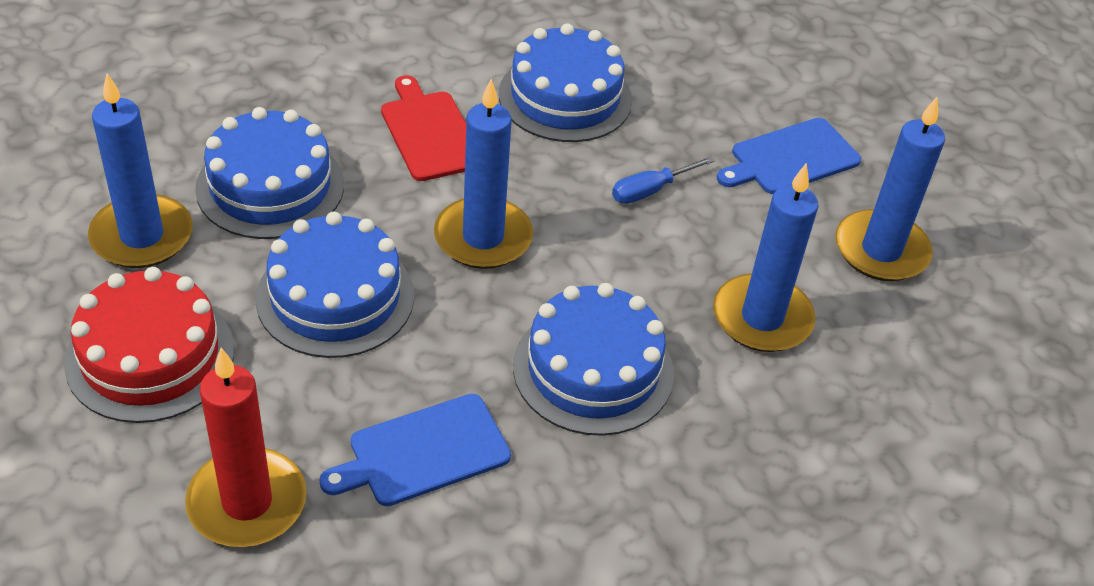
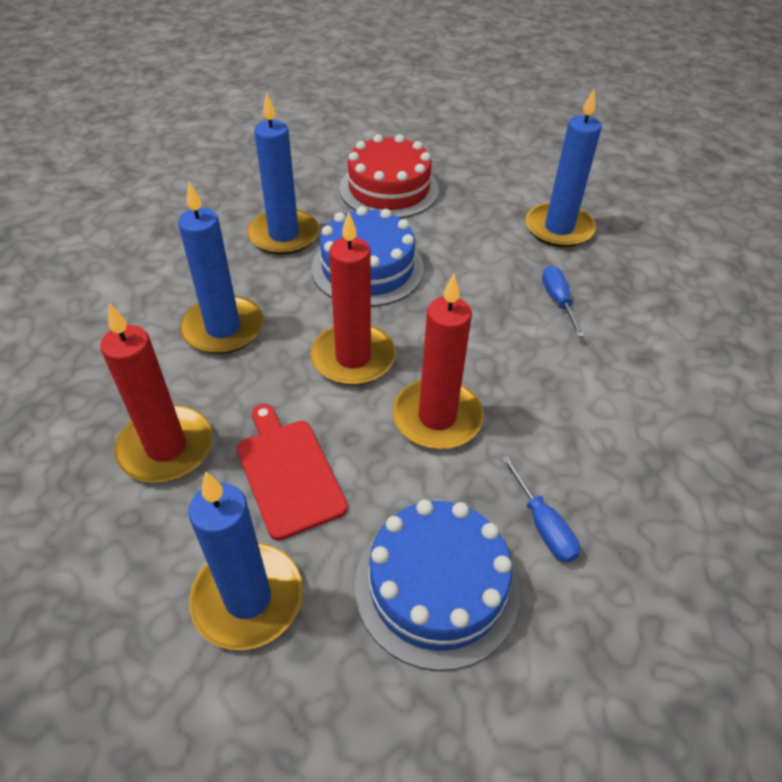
blue cake: 4 -> 2
blue cutting board: 2 -> 0
blue screwdriver: 1 -> 2
red candle: 1 -> 3

